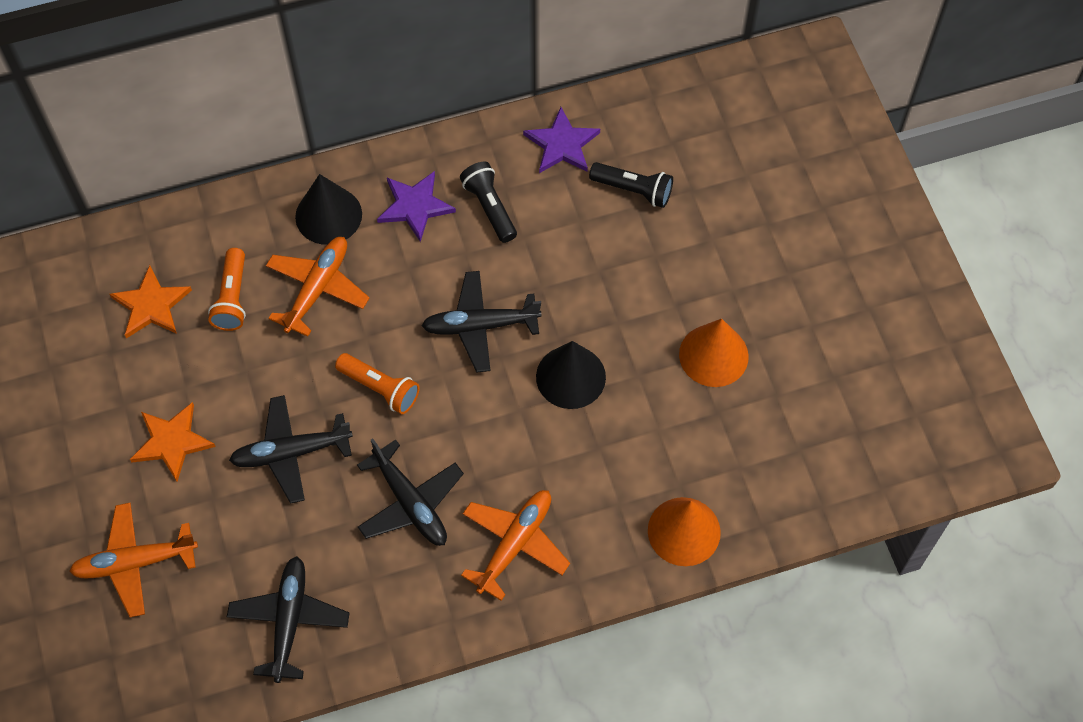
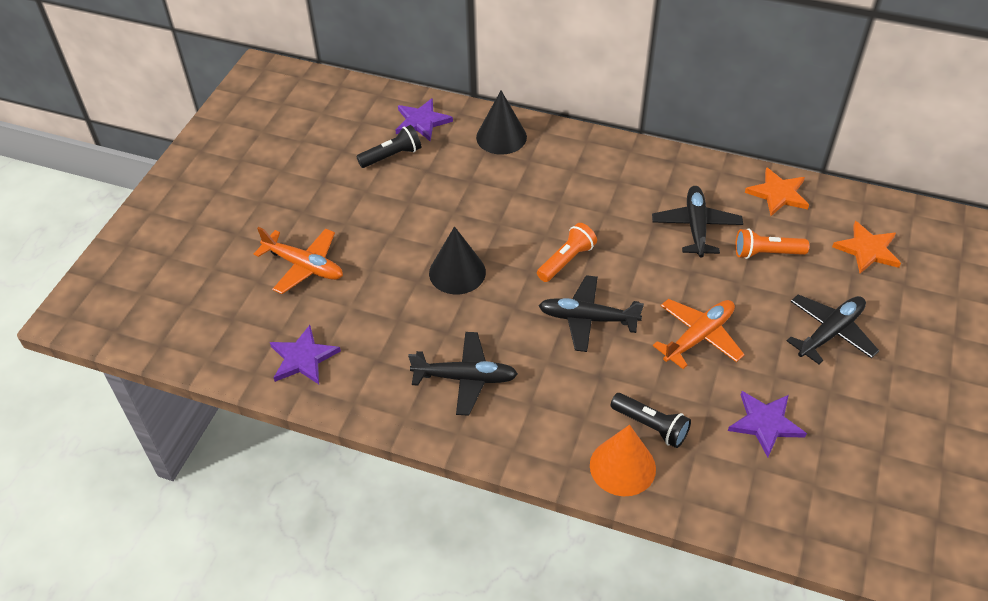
orange cone: 2 -> 1
orange plane: 3 -> 2
purple star: 2 -> 3

